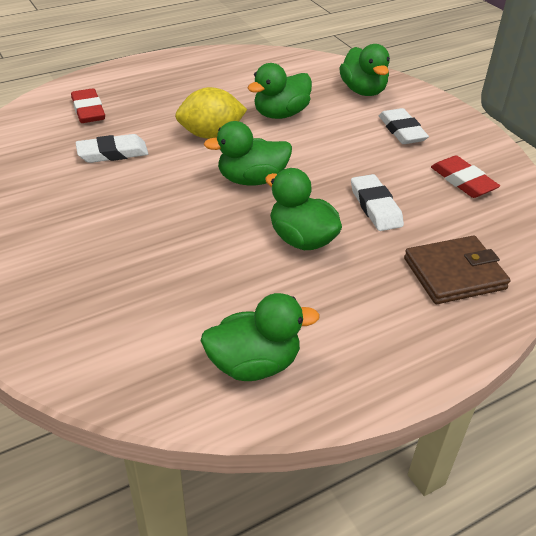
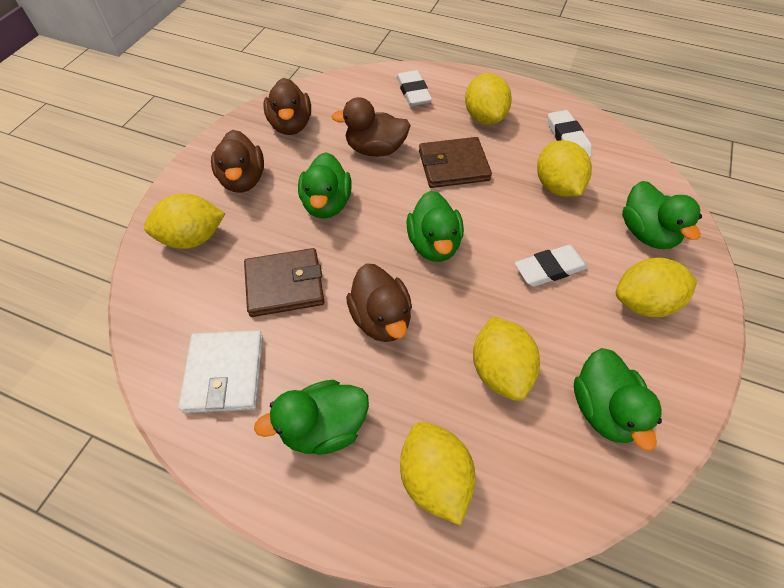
brown duck: 0 -> 4
brown wallet: 1 -> 2
red eraser: 2 -> 0
white wallet: 0 -> 1
yellow lemon: 1 -> 6

